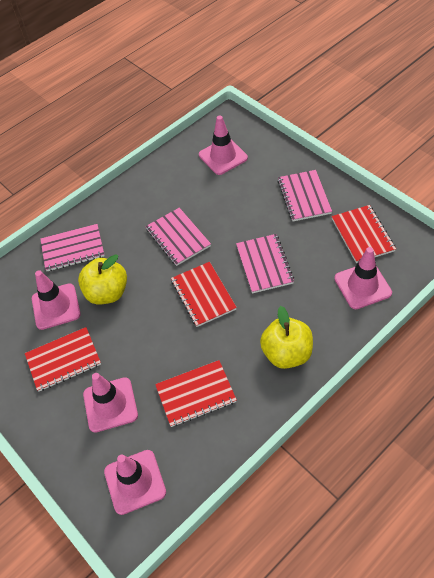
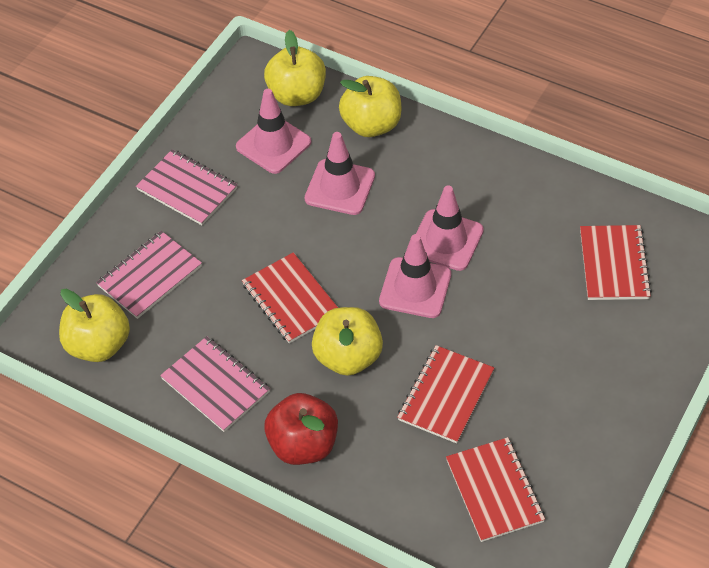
pink notebook: 4 -> 3
pink traffic cone: 5 -> 4
red apple: 0 -> 1
yellow apple: 2 -> 4

